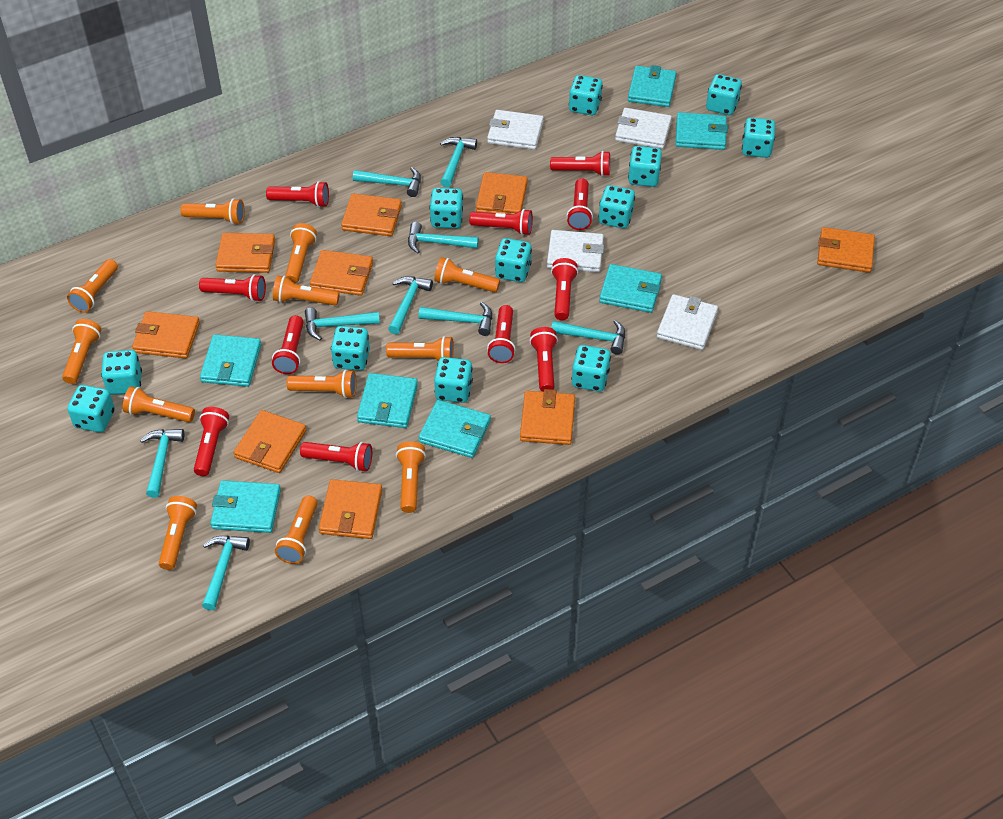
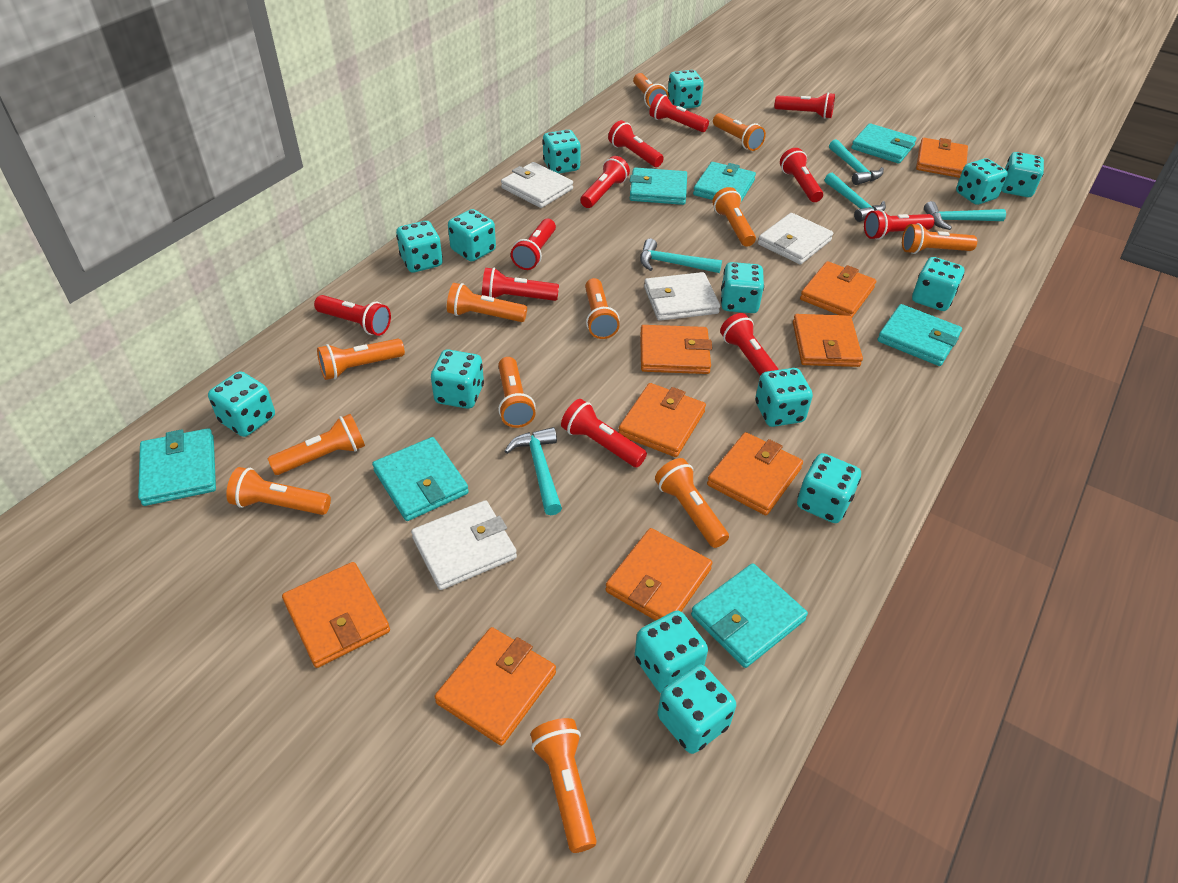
turquoise dice: 12 -> 14
turquoise hammer: 9 -> 5

